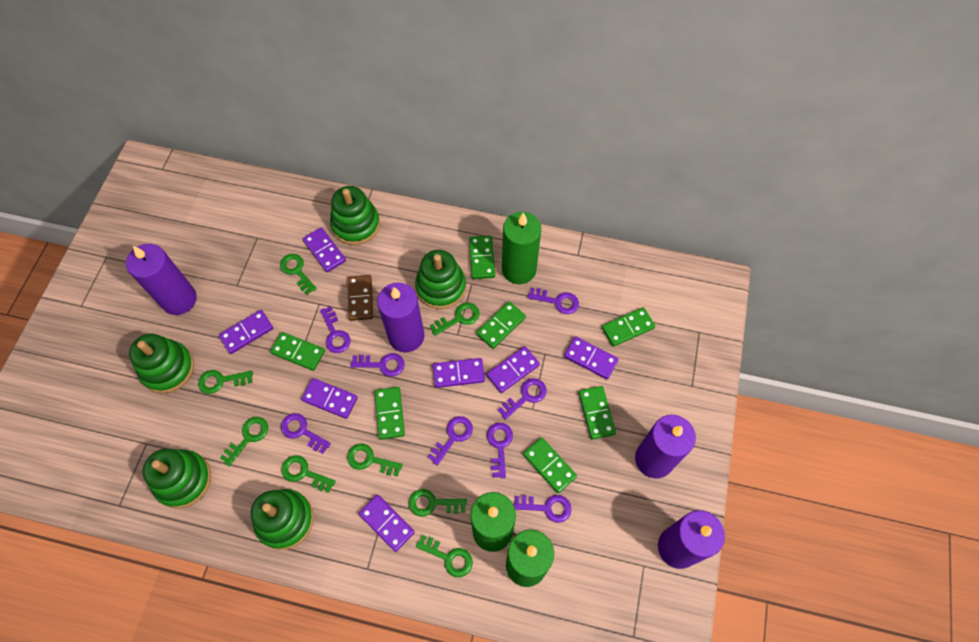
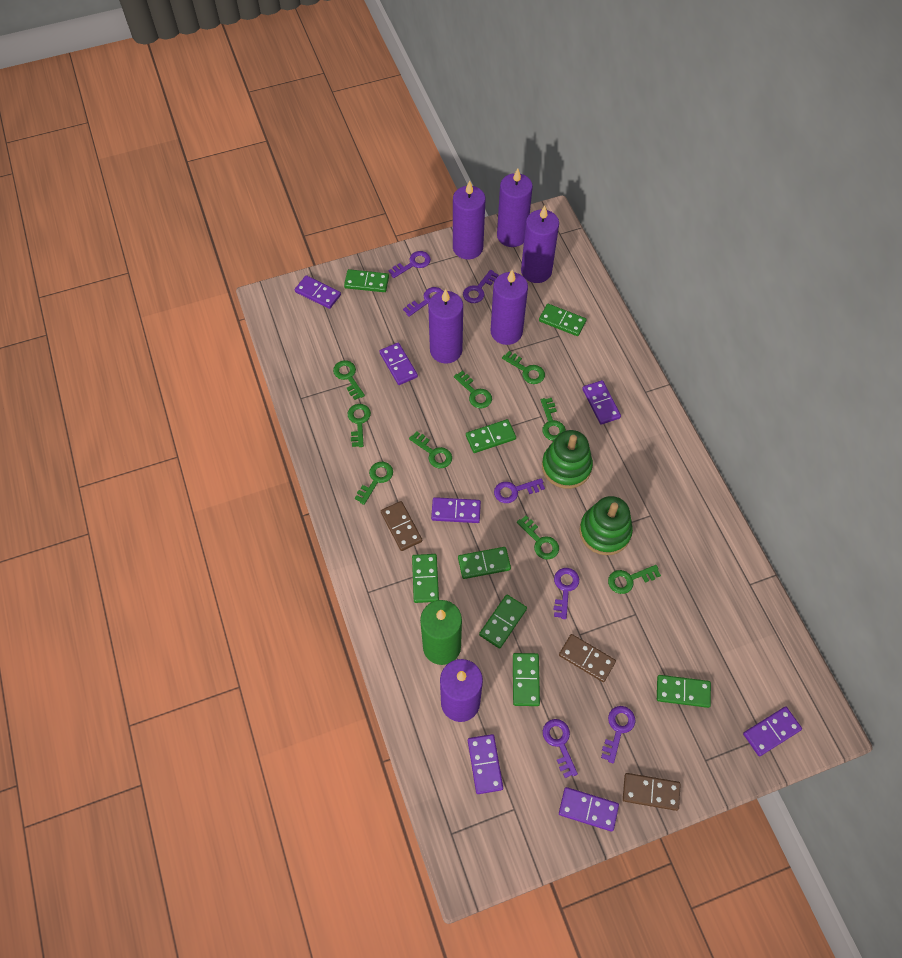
brown domino: 1 -> 3
green candle: 3 -> 1
green domino: 7 -> 8
green key: 8 -> 9
green stacking toy: 5 -> 2
purple candle: 4 -> 6
purple key: 8 -> 7

